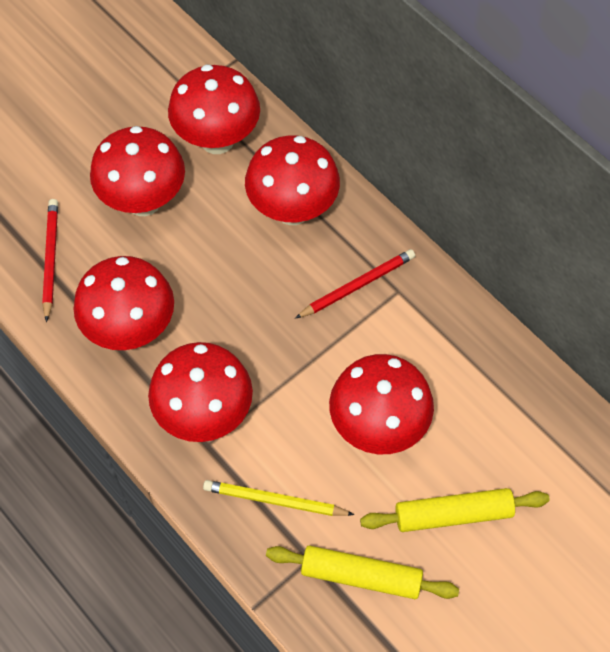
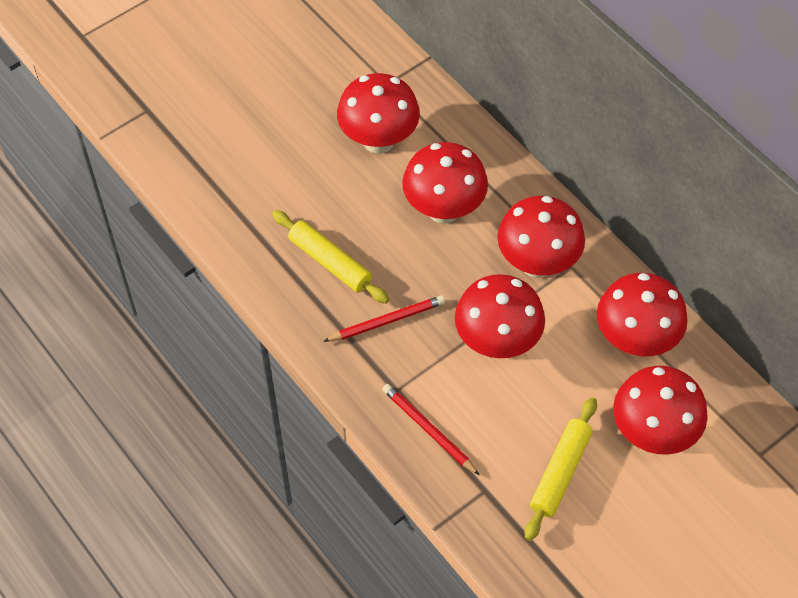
yellow pencil: 1 -> 0

